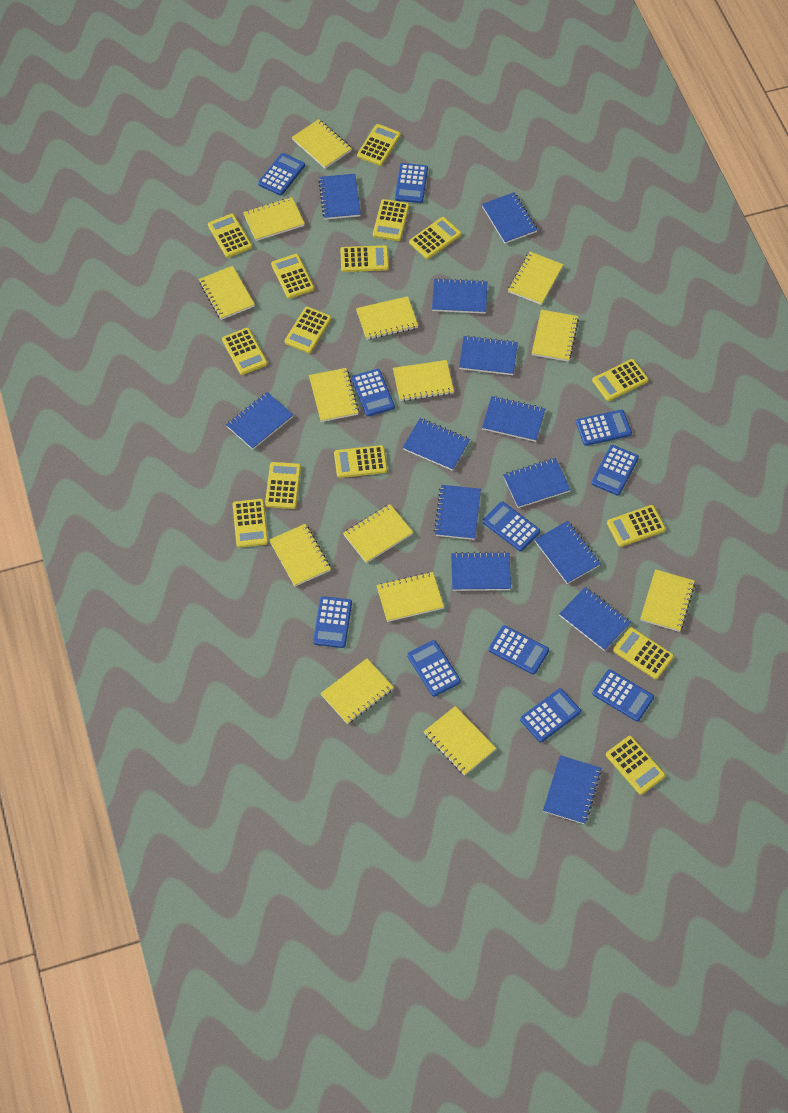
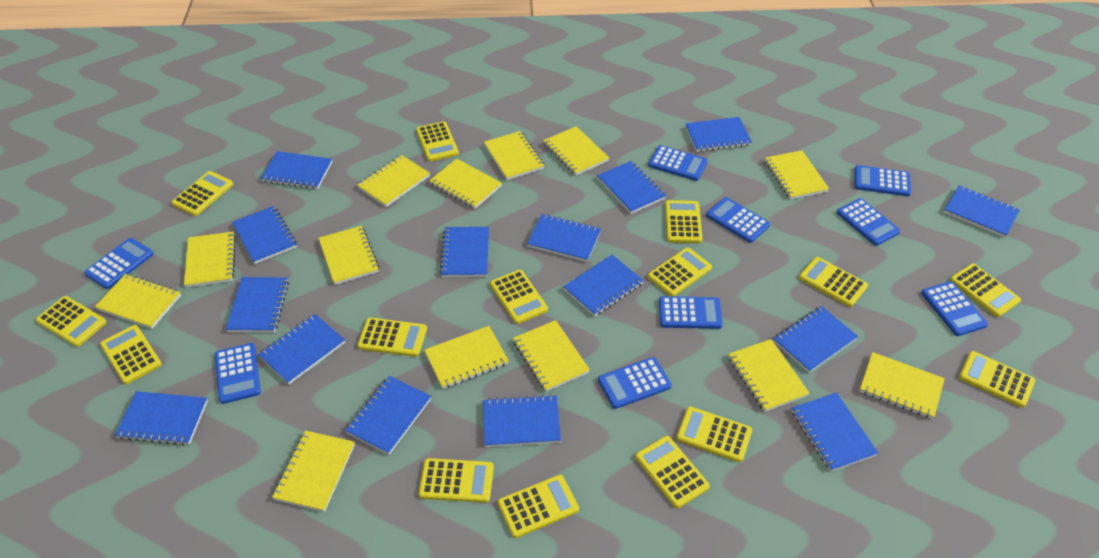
blue calculator: 11 -> 9
blue notebook: 13 -> 15
yellow notebook: 14 -> 13

